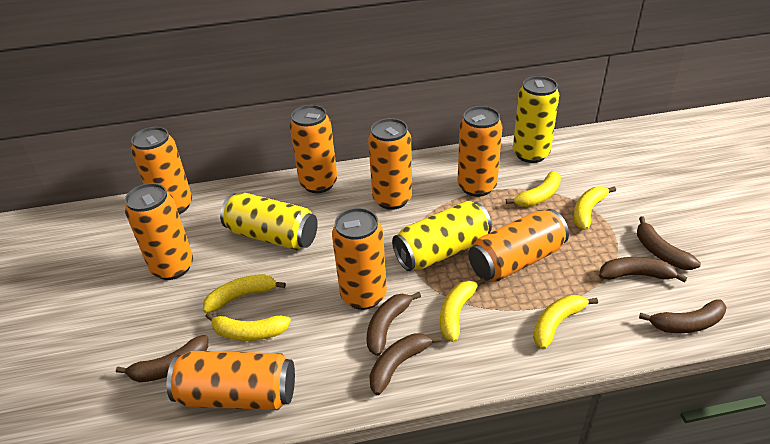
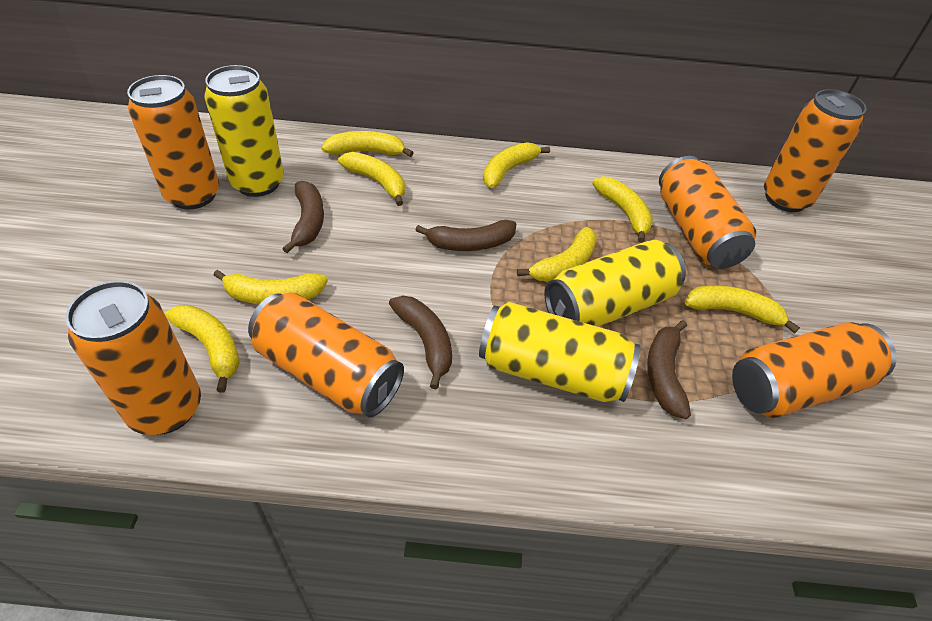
brown banana: 6 -> 4
orange can: 8 -> 6
yellow banana: 6 -> 8

